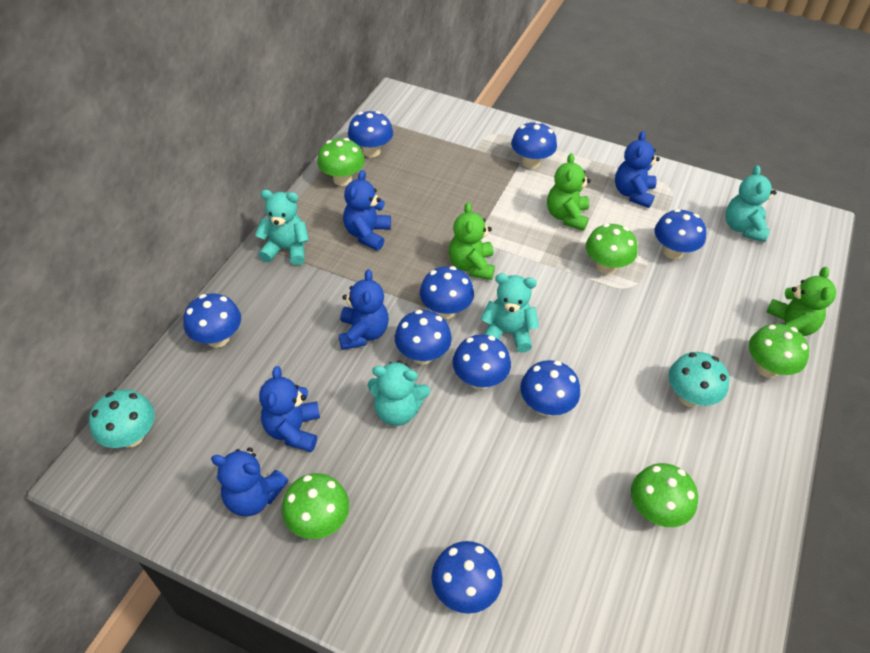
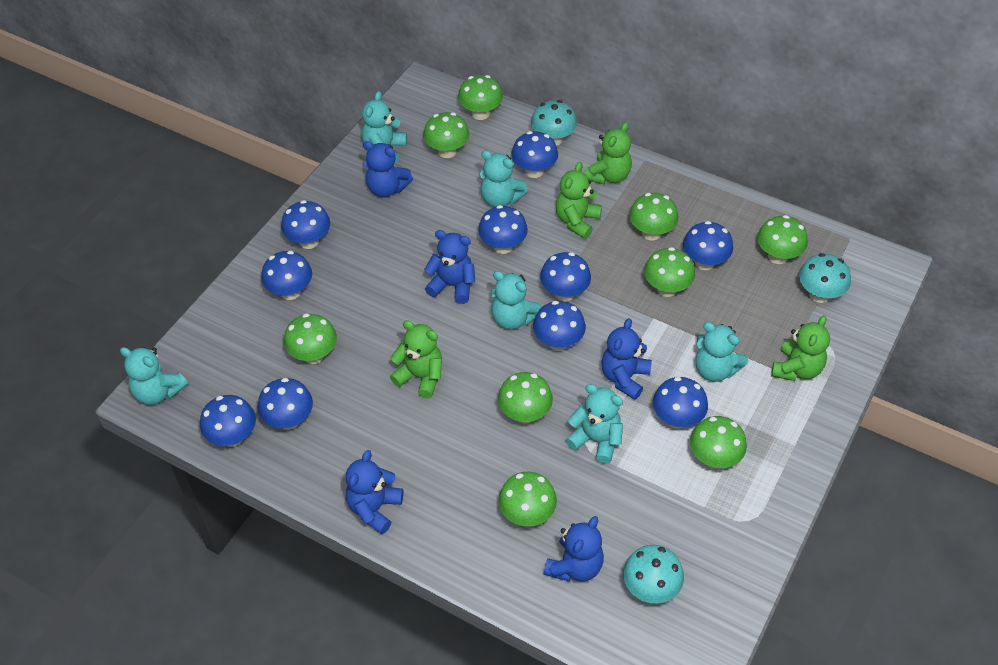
blue mushroom: 9 -> 10
green mushroom: 5 -> 9
green teddy bear: 3 -> 4
turquoise mushroom: 2 -> 3
turquoise teddy bear: 4 -> 6

